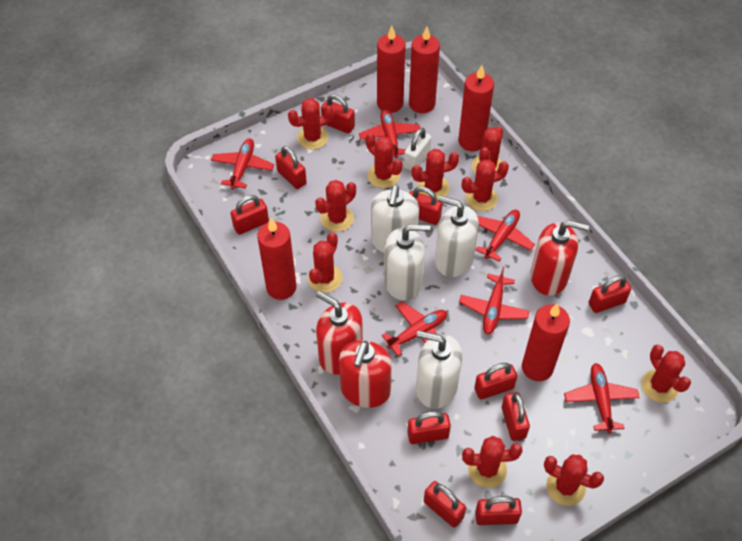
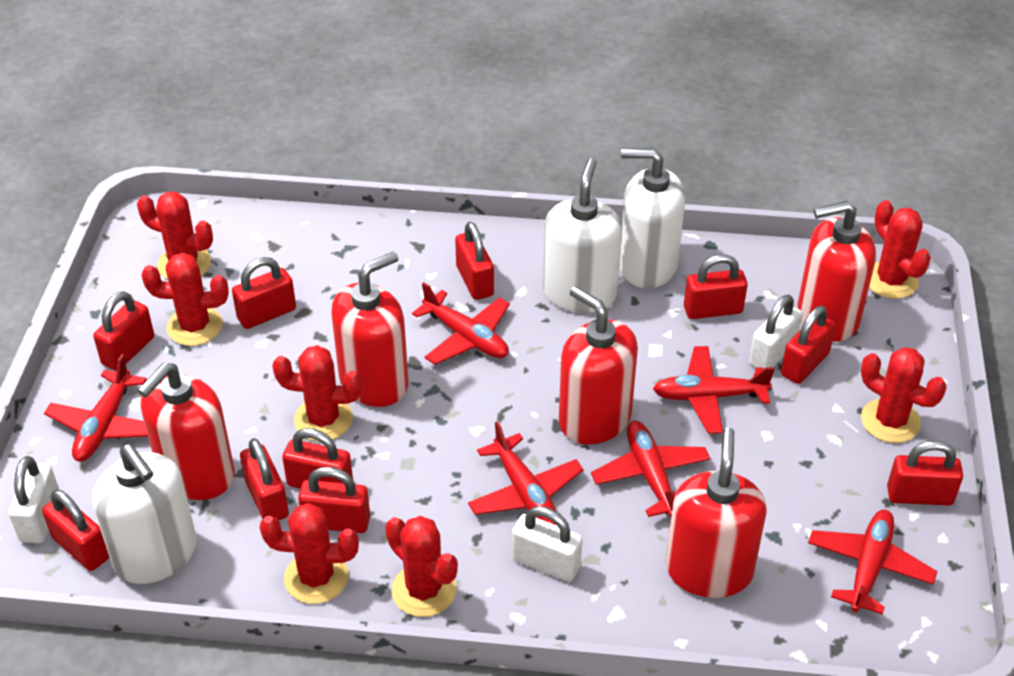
red cactus: 10 -> 7
red candle: 5 -> 0
red soap dispenser: 3 -> 5
white padlock: 1 -> 3
white soap dispenser: 4 -> 3

